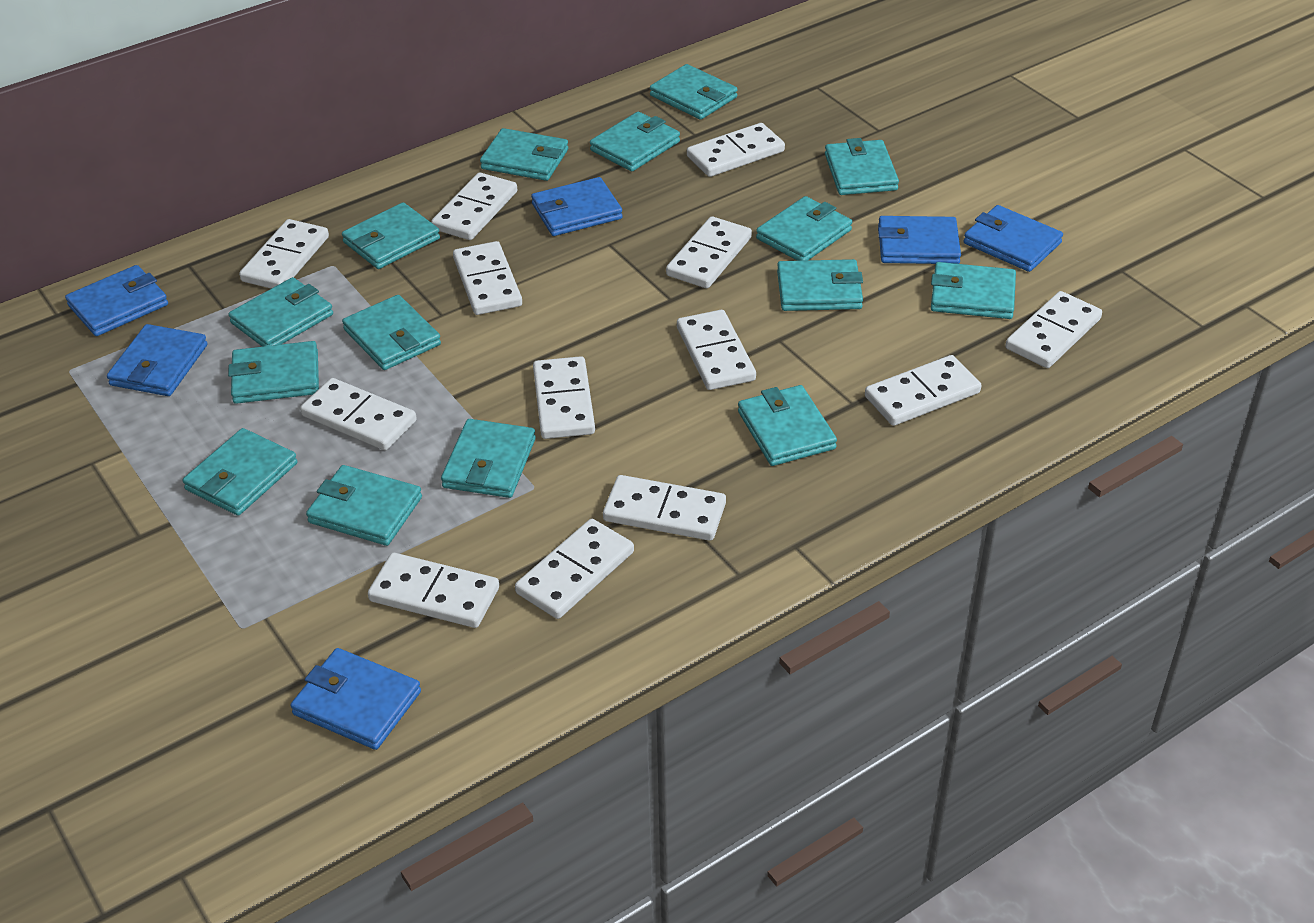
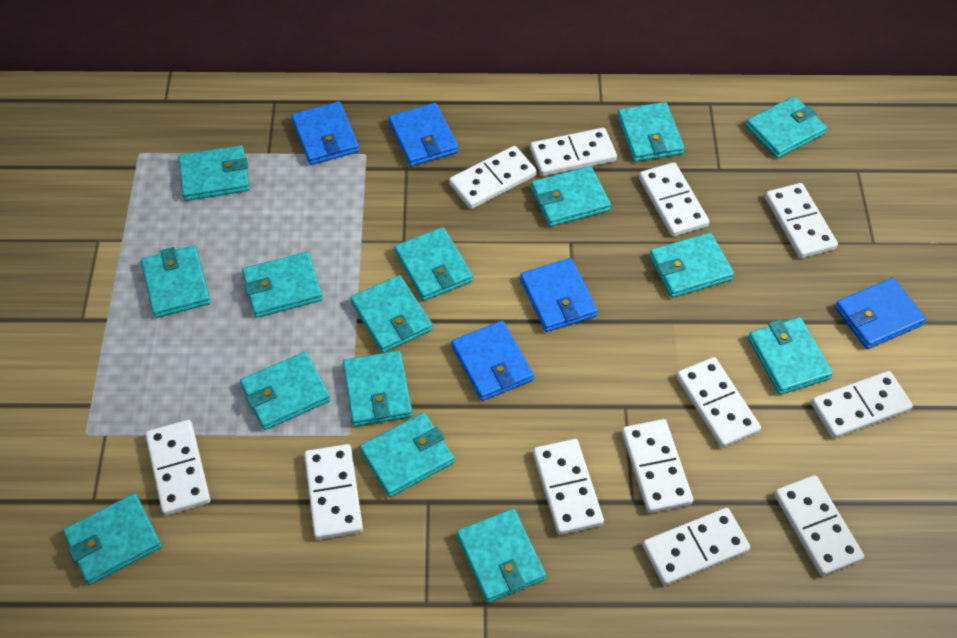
blue wallet: 6 -> 5
white domino: 13 -> 12

